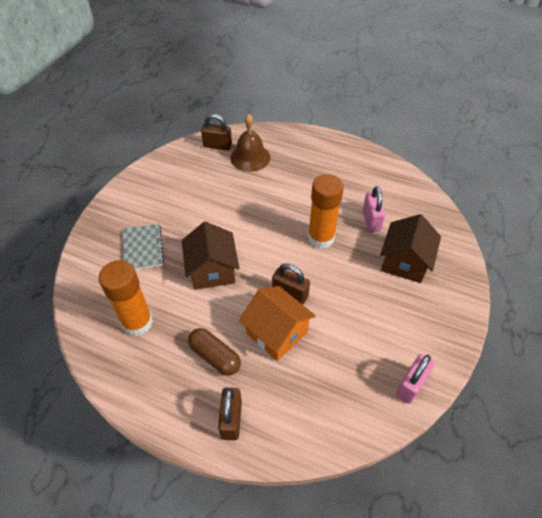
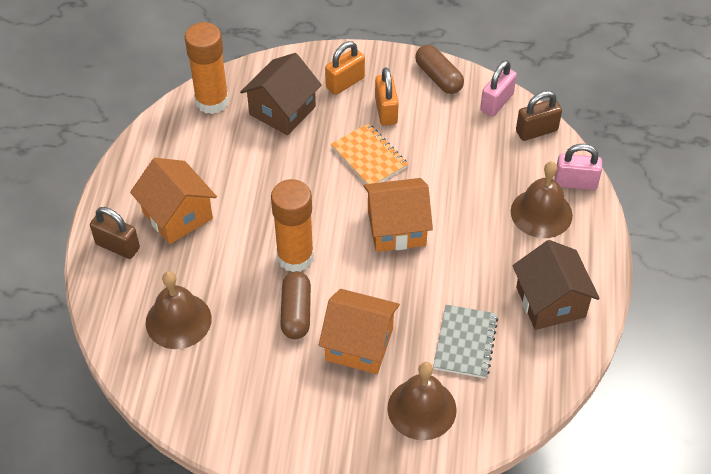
brown bell: 1 -> 3
brown capsule: 1 -> 2
brown padlock: 3 -> 2
orange house: 1 -> 3
orange notebook: 0 -> 1
orange padlock: 0 -> 2

